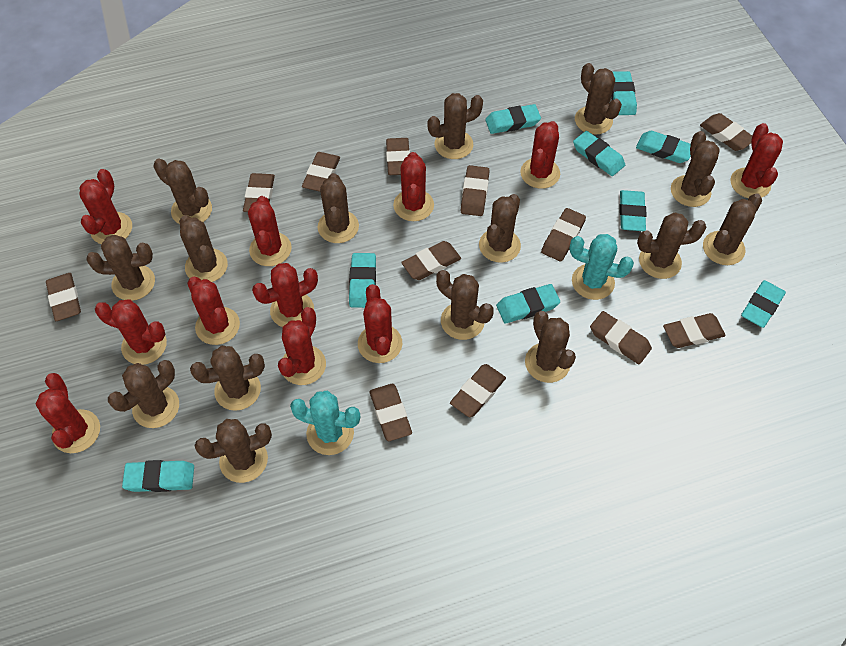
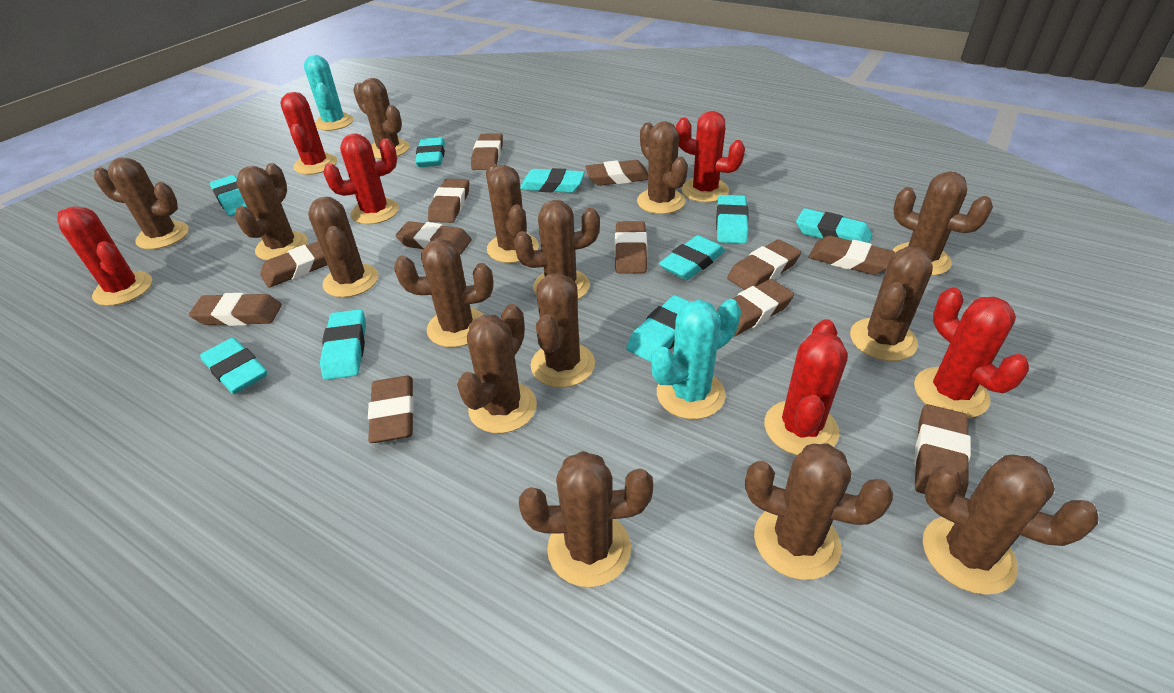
red cactus: 11 -> 6

